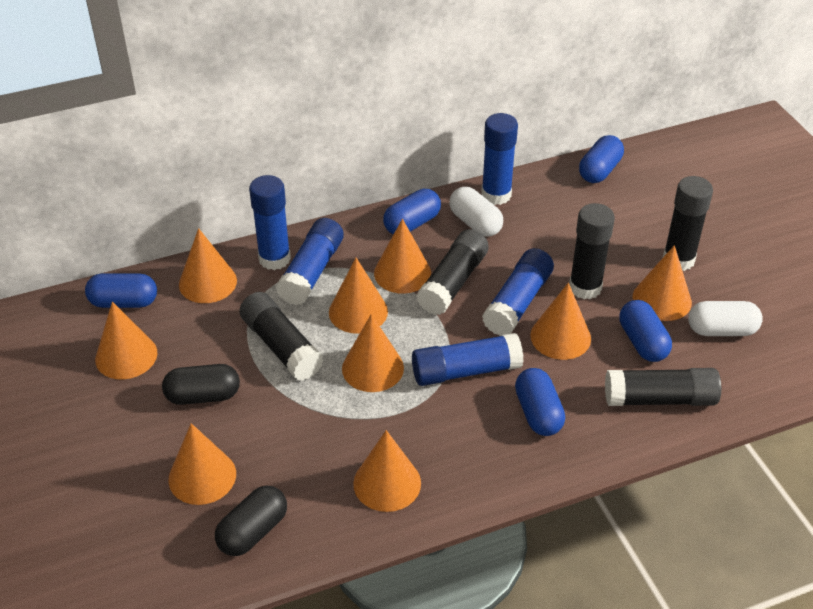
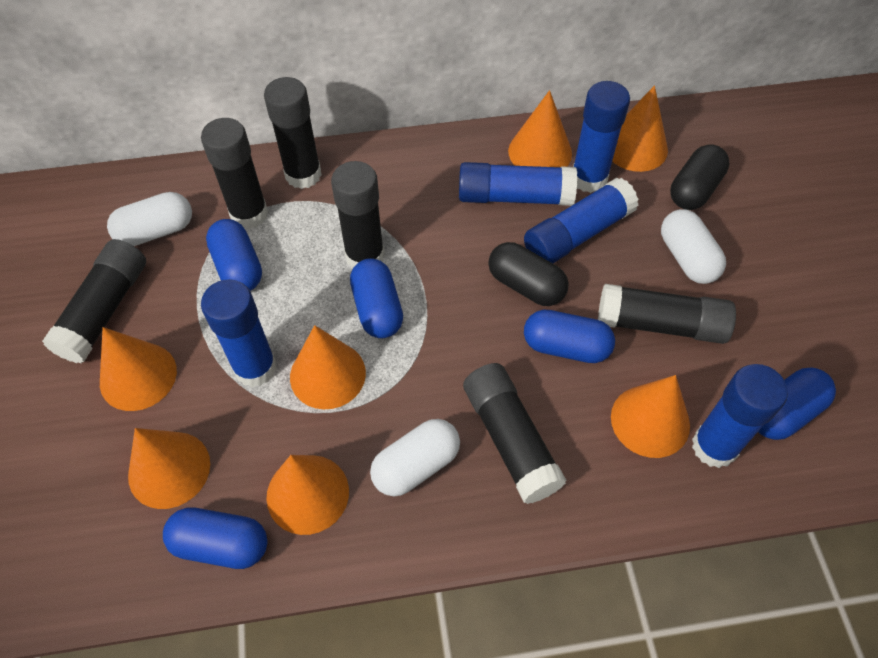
black glue stick: 5 -> 6
orange cone: 9 -> 7
white capsule: 2 -> 3

